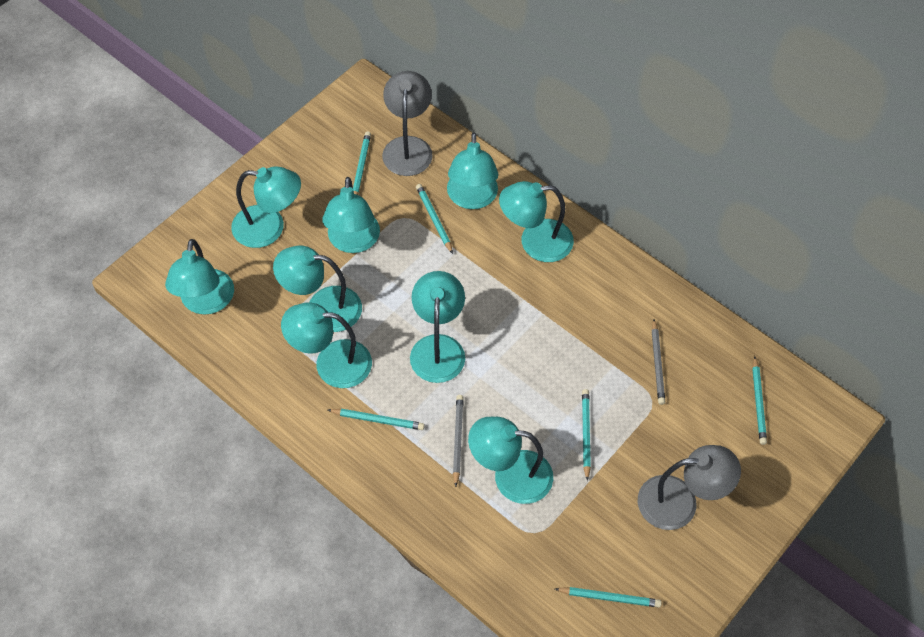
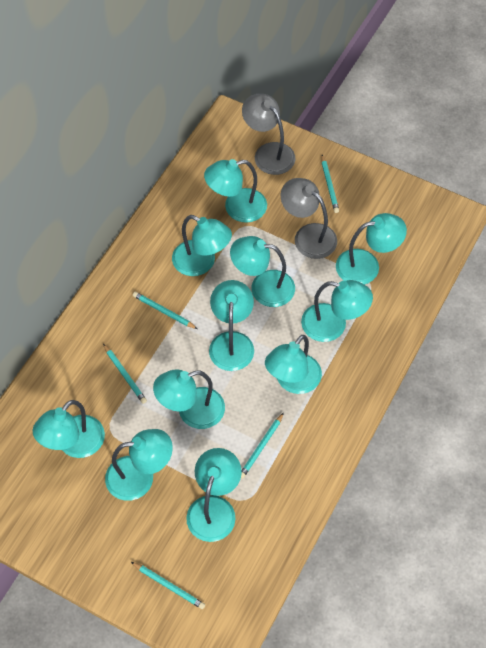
grey pencil: 2 -> 0
turquoise lamp: 9 -> 11
turquoise pencil: 6 -> 5

